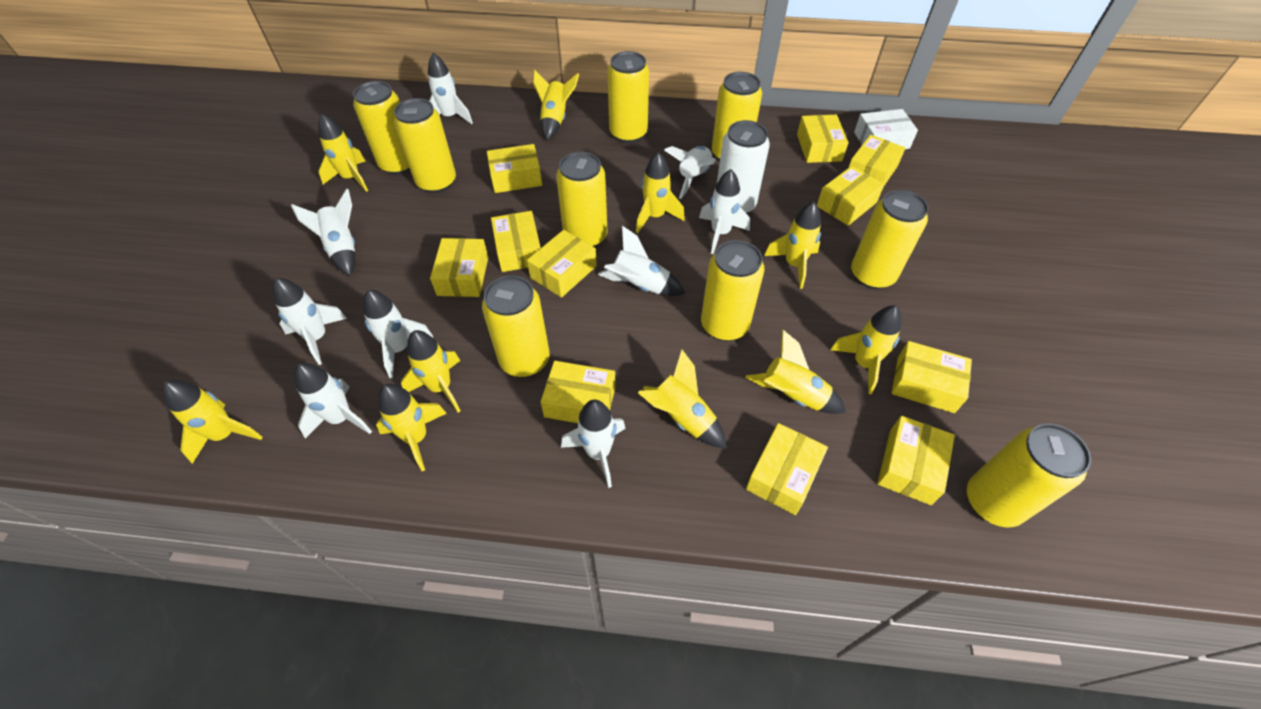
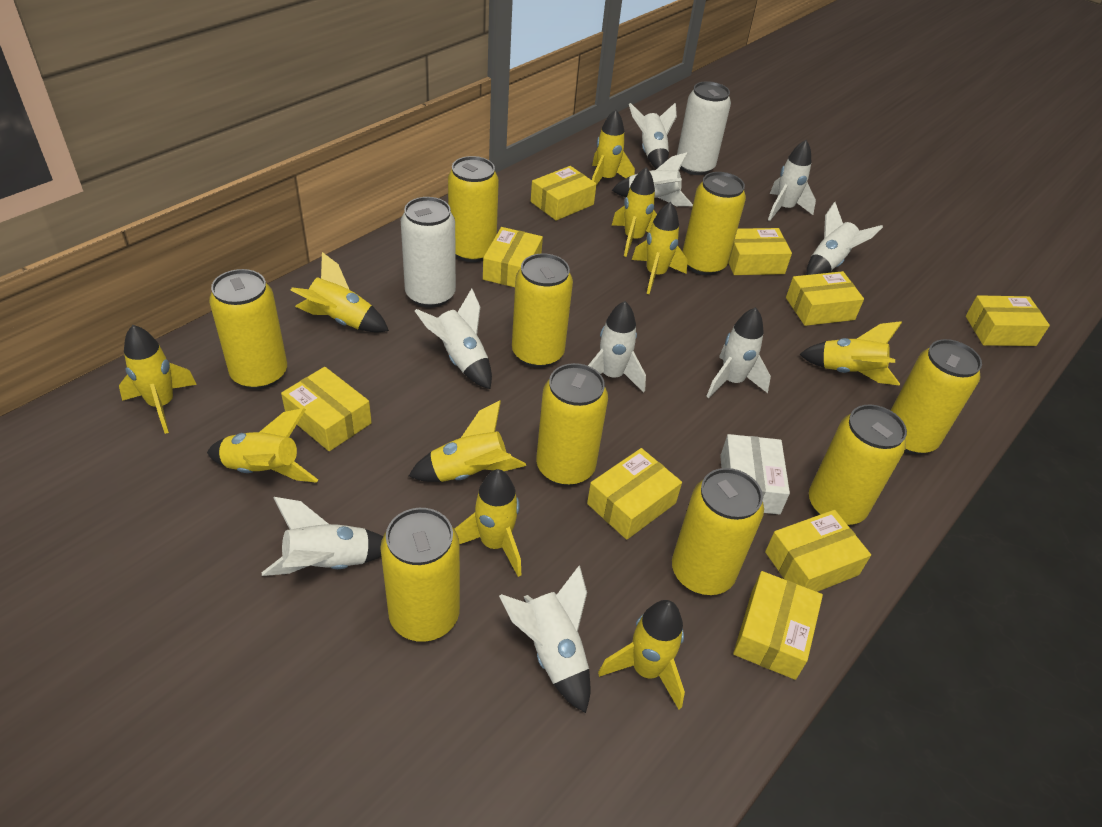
white can: 1 -> 2
yellow box: 11 -> 9

